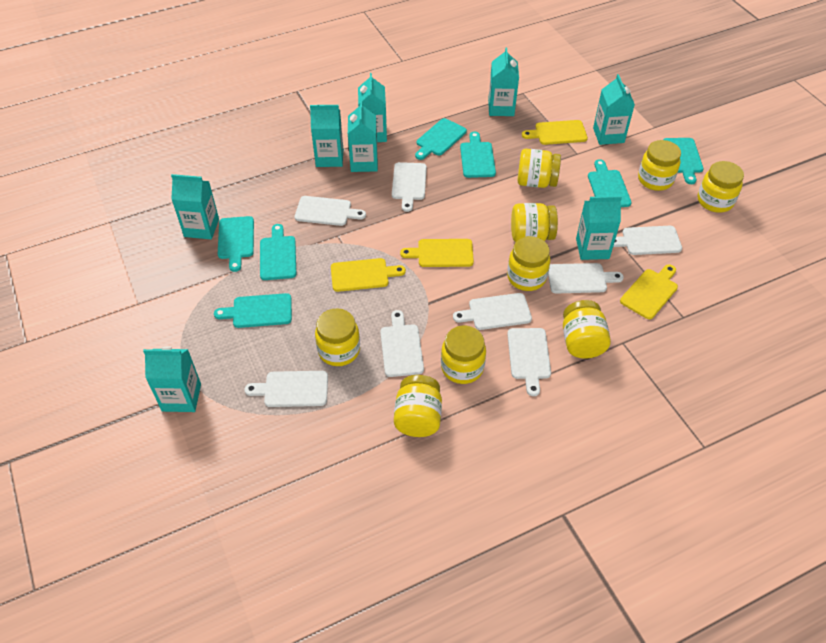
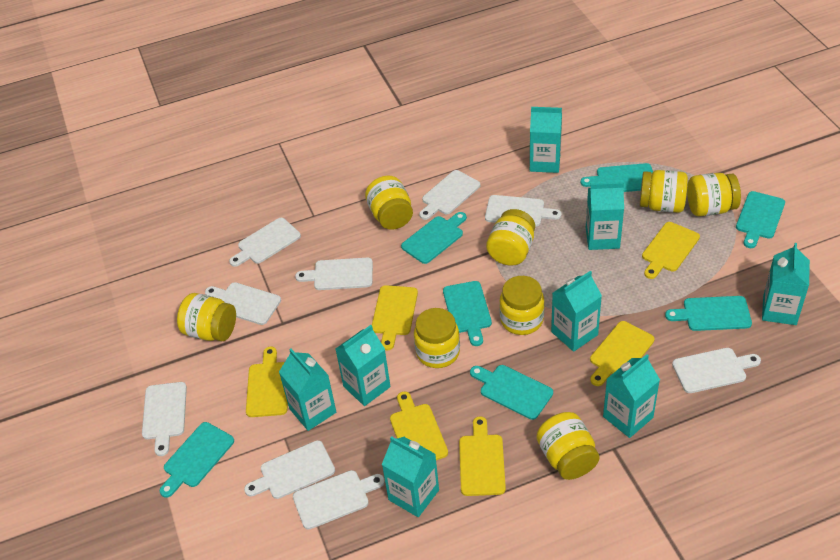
white cutting board: 8 -> 9
yellow cutting board: 4 -> 6
yellow jar: 9 -> 8

